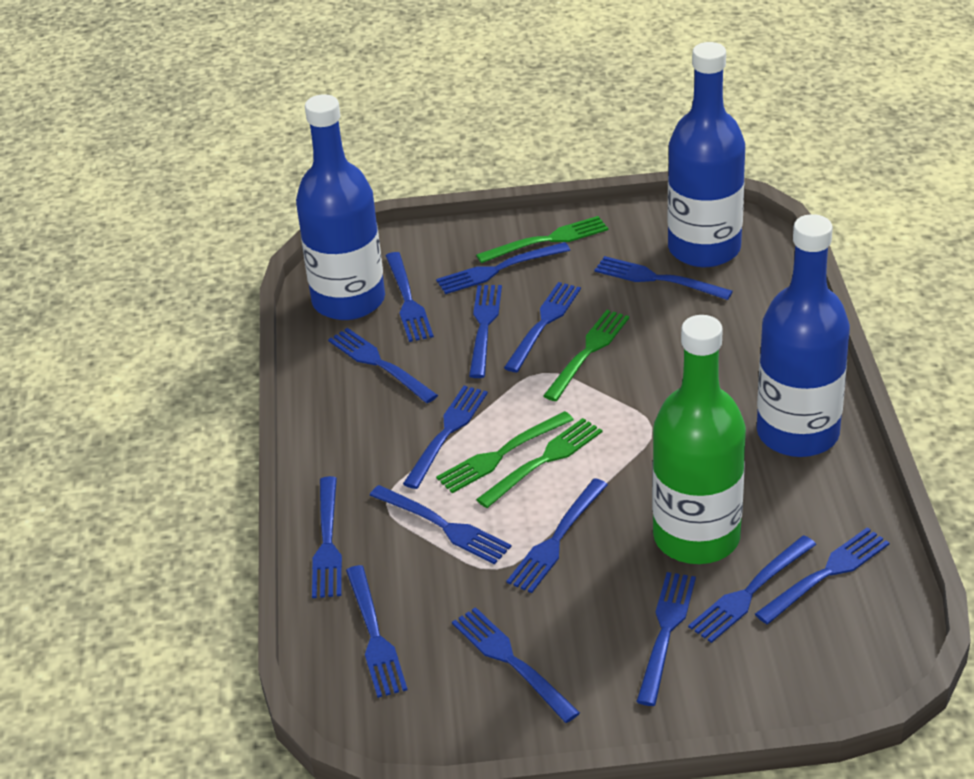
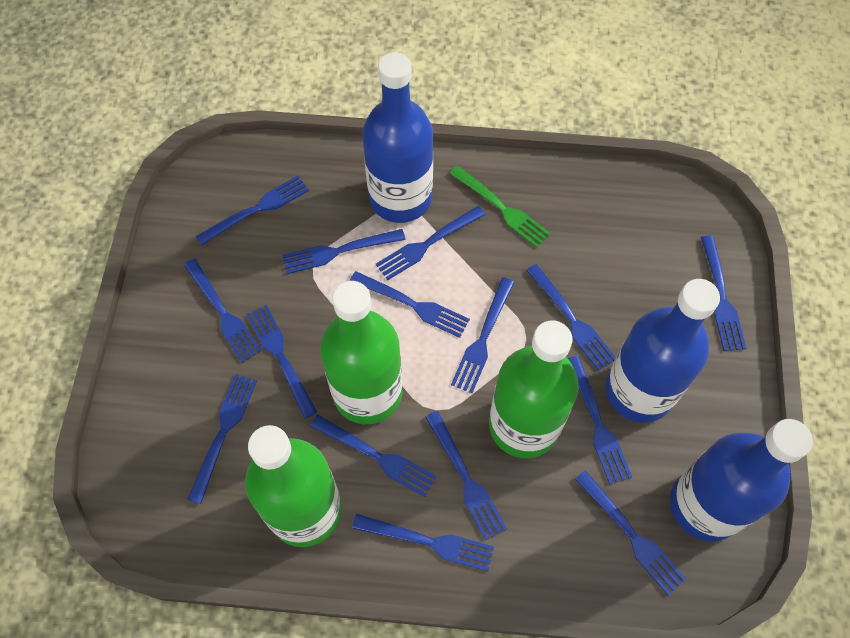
green bottle: 1 -> 3
green fork: 4 -> 1

